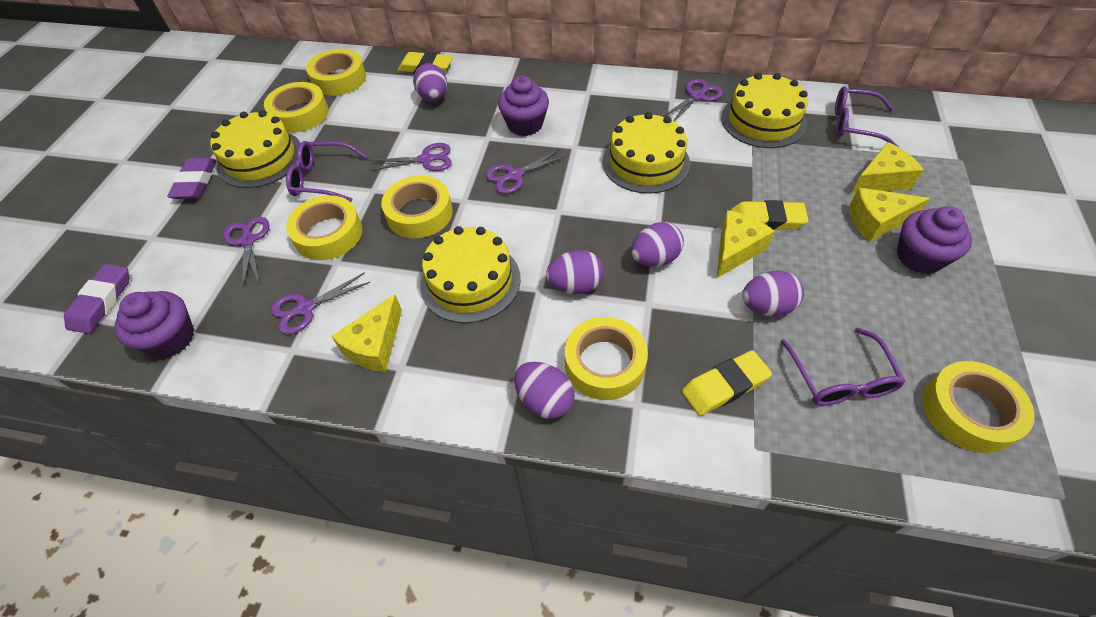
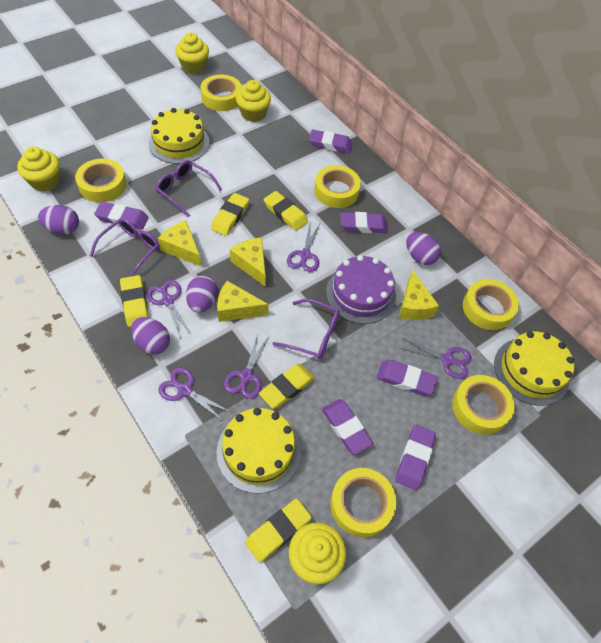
purple cake: 0 -> 1
purple cupcake: 3 -> 0
purple egg: 5 -> 4
purple eraser: 2 -> 6
yellow cake: 4 -> 3
yellow cupcake: 0 -> 4
yellow eraser: 3 -> 5

